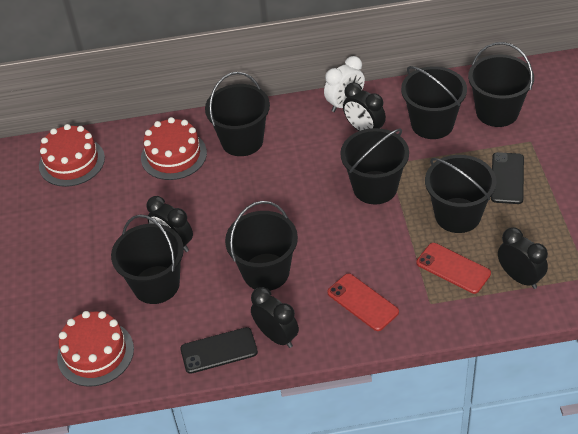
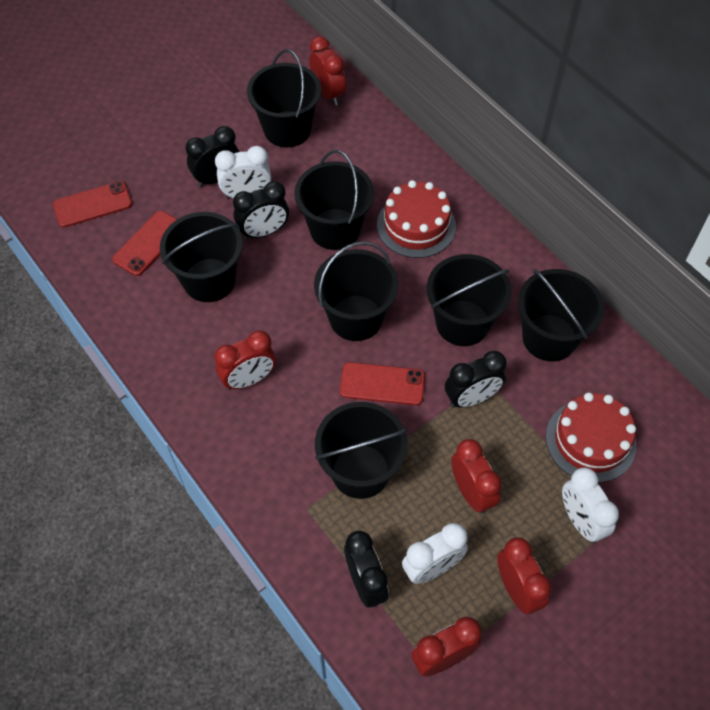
black phone: 2 -> 0
red cake: 3 -> 2
red clock: 0 -> 5
red phone: 2 -> 3
white clock: 1 -> 3

